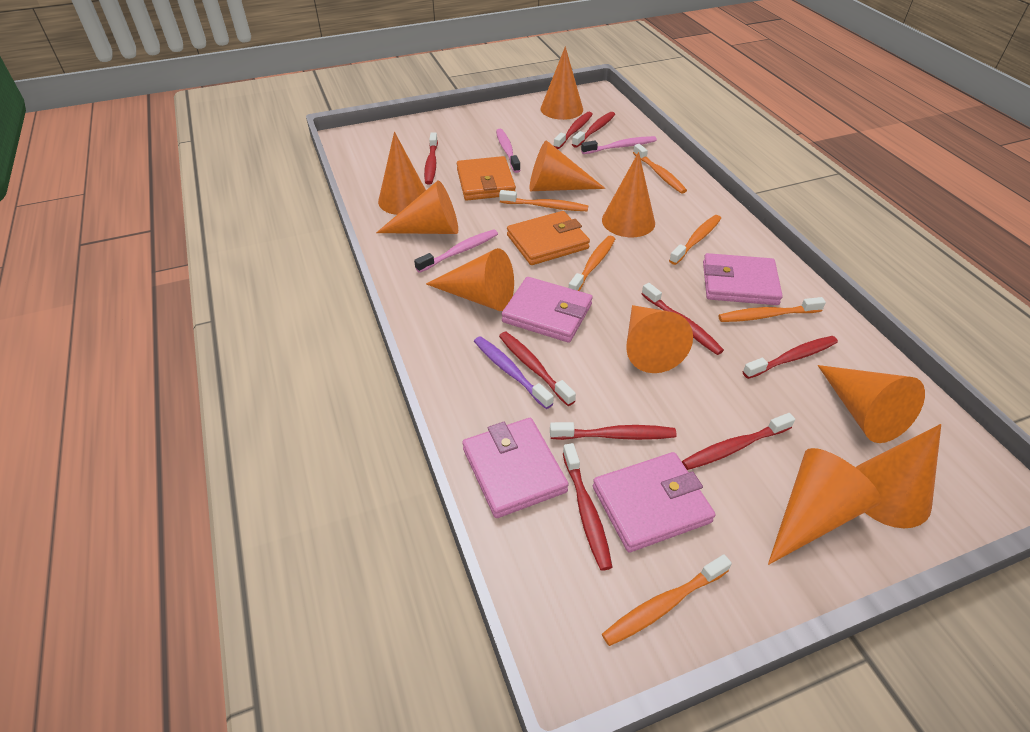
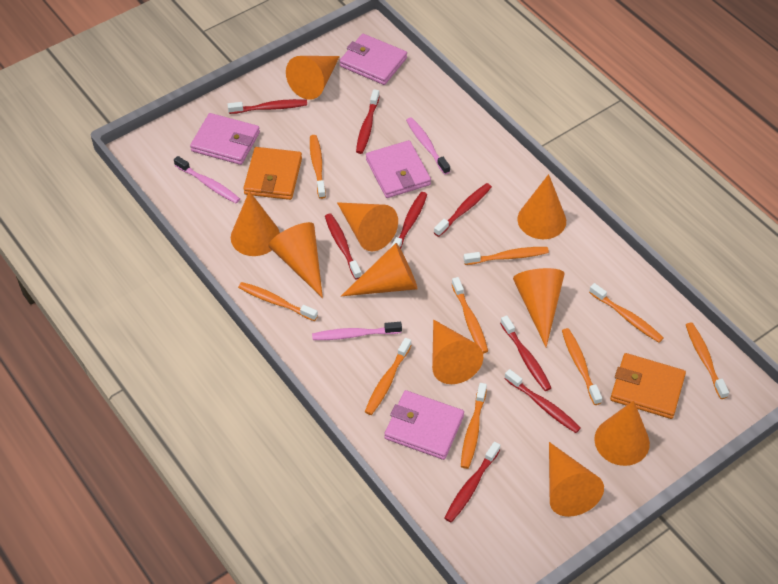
orange toothbrush: 6 -> 9
purple toothbrush: 1 -> 0
red toothbrush: 9 -> 8

